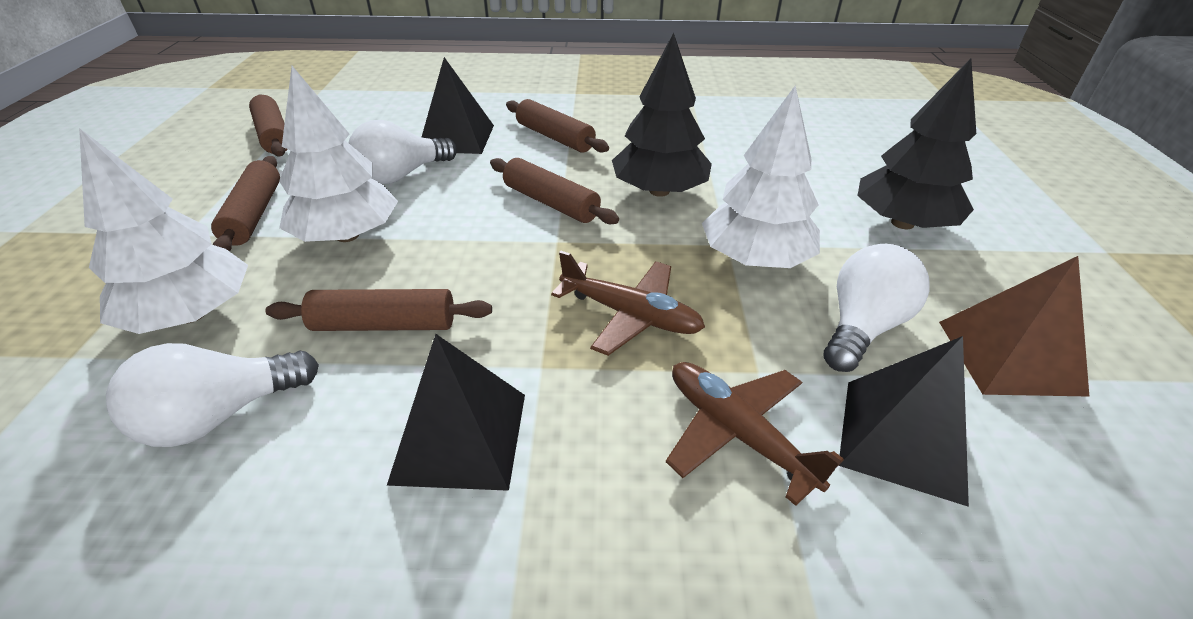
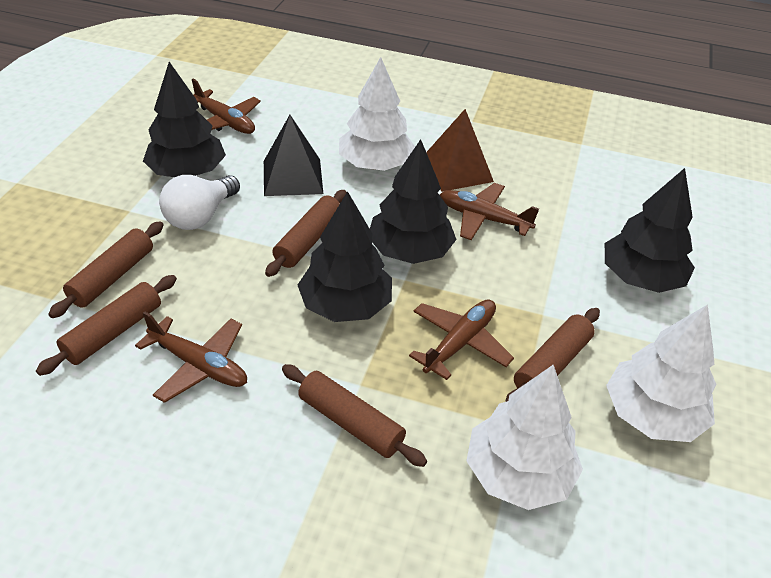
black pyramid: 3 -> 1
black tree: 2 -> 4
brown plane: 2 -> 4
white light bulb: 3 -> 1

